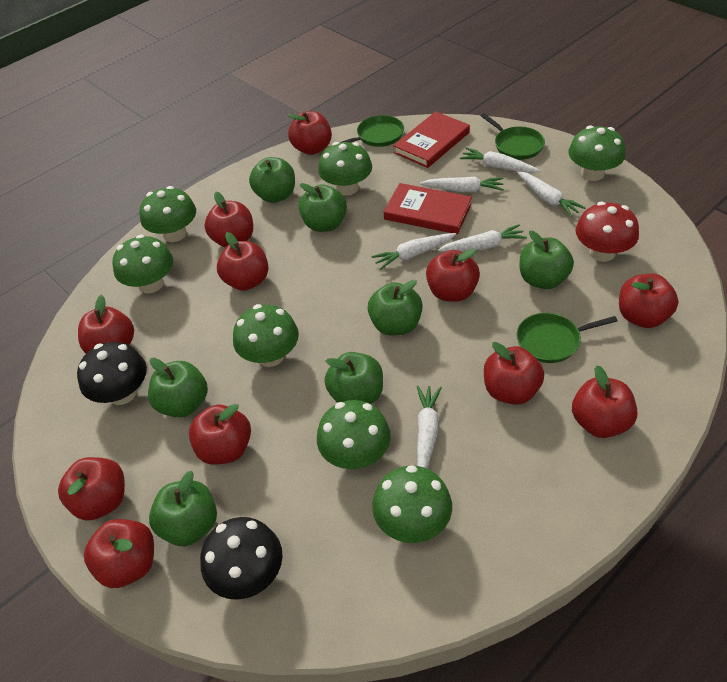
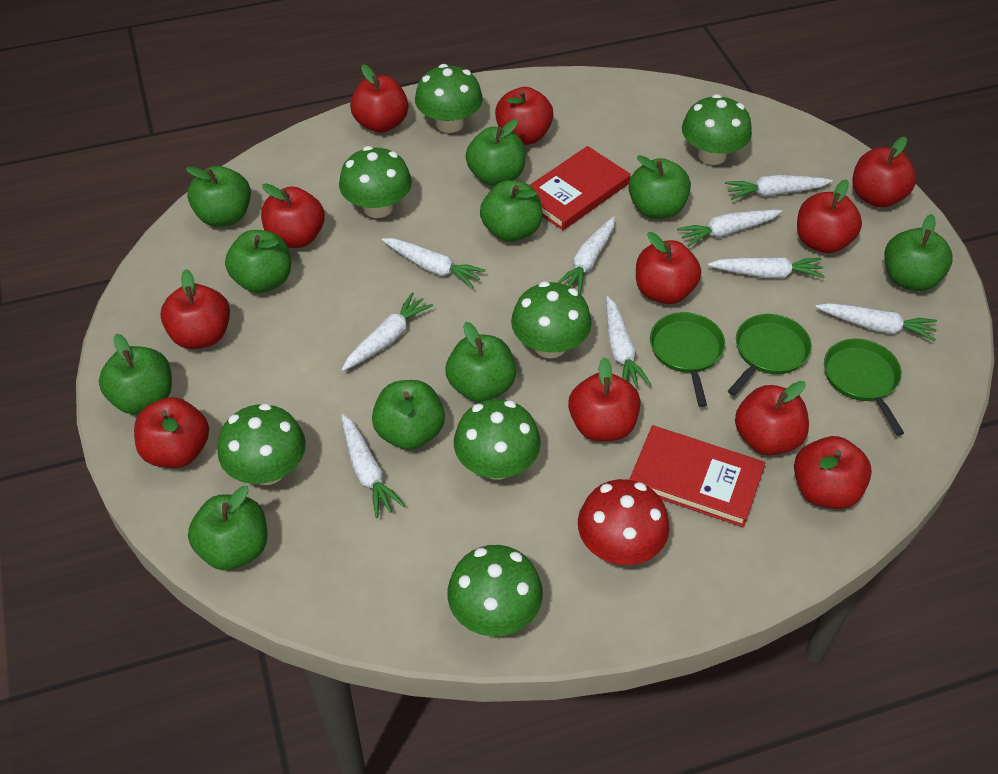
black mushroom: 2 -> 0
green apple: 7 -> 10
white carrot: 6 -> 9

